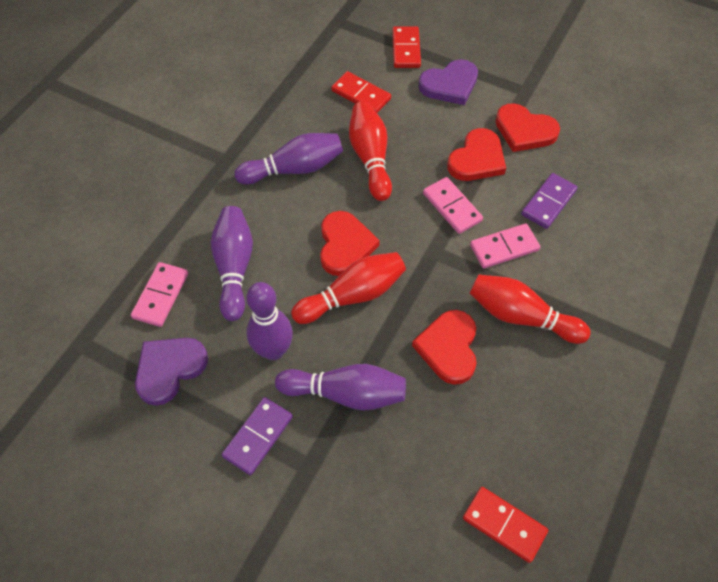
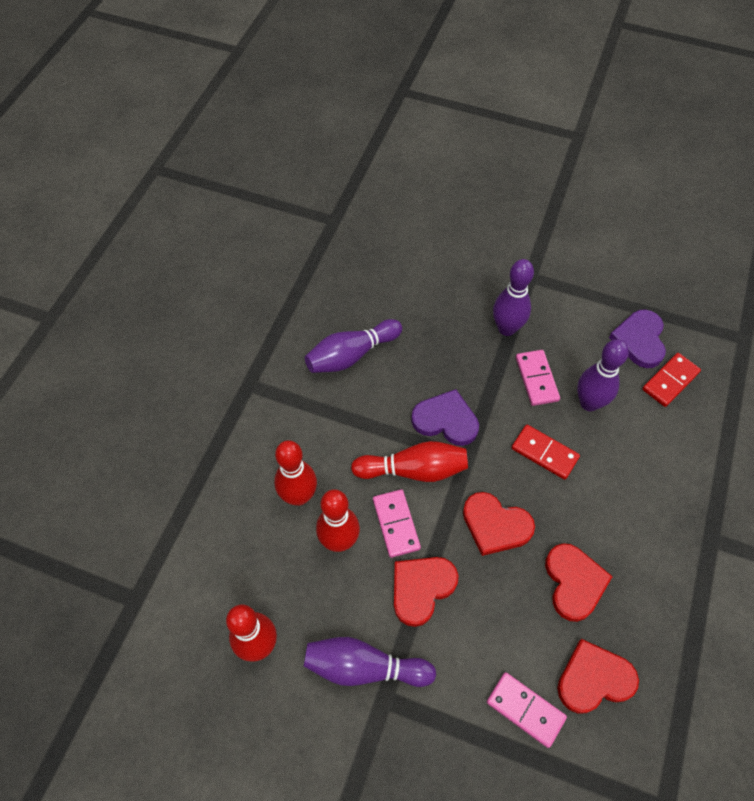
purple domino: 2 -> 0
red bowling pin: 3 -> 4
red domino: 3 -> 2

